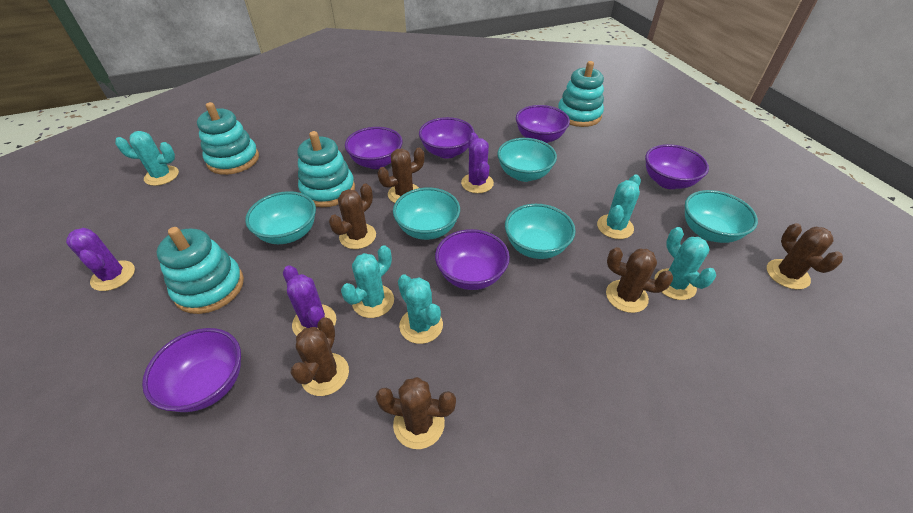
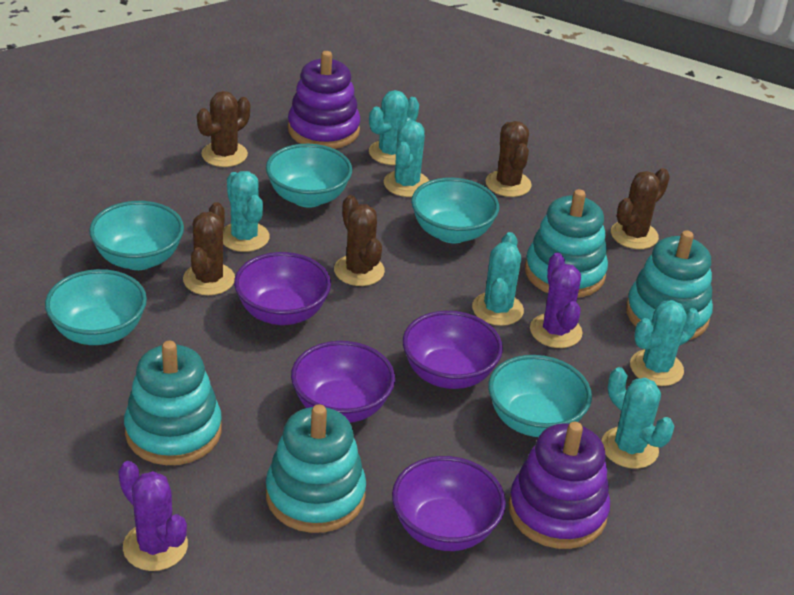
brown cactus: 6 -> 5
purple bowl: 6 -> 4
purple cactus: 3 -> 2
purple stacking toy: 0 -> 2
turquoise cactus: 5 -> 6

